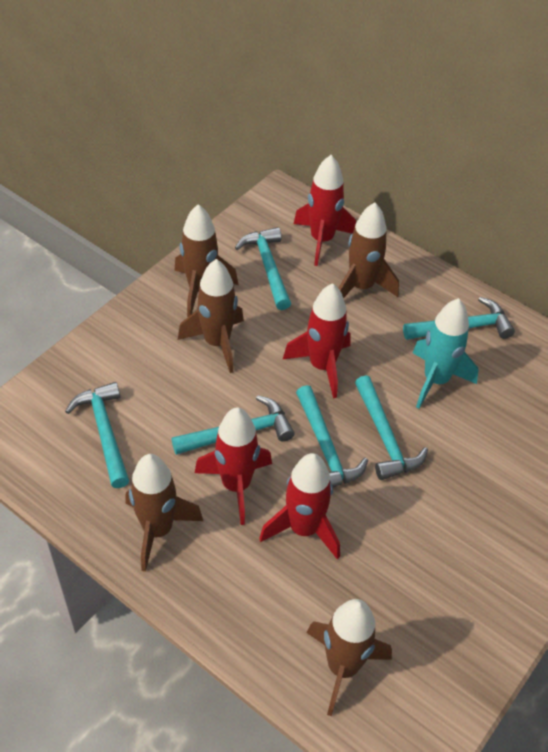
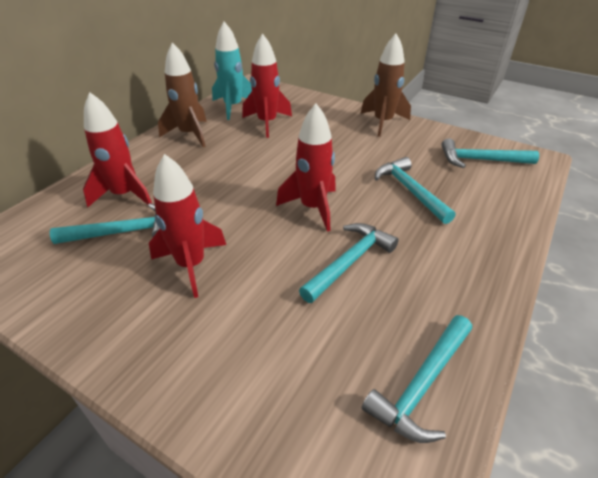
brown rocket: 5 -> 2
turquoise hammer: 6 -> 5

